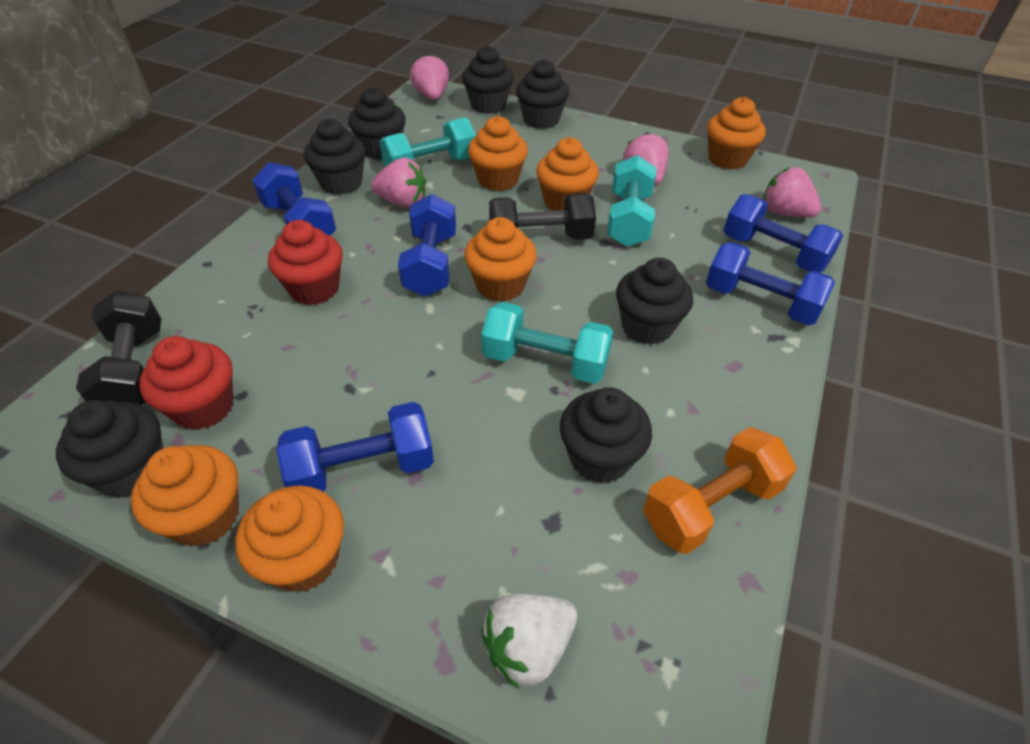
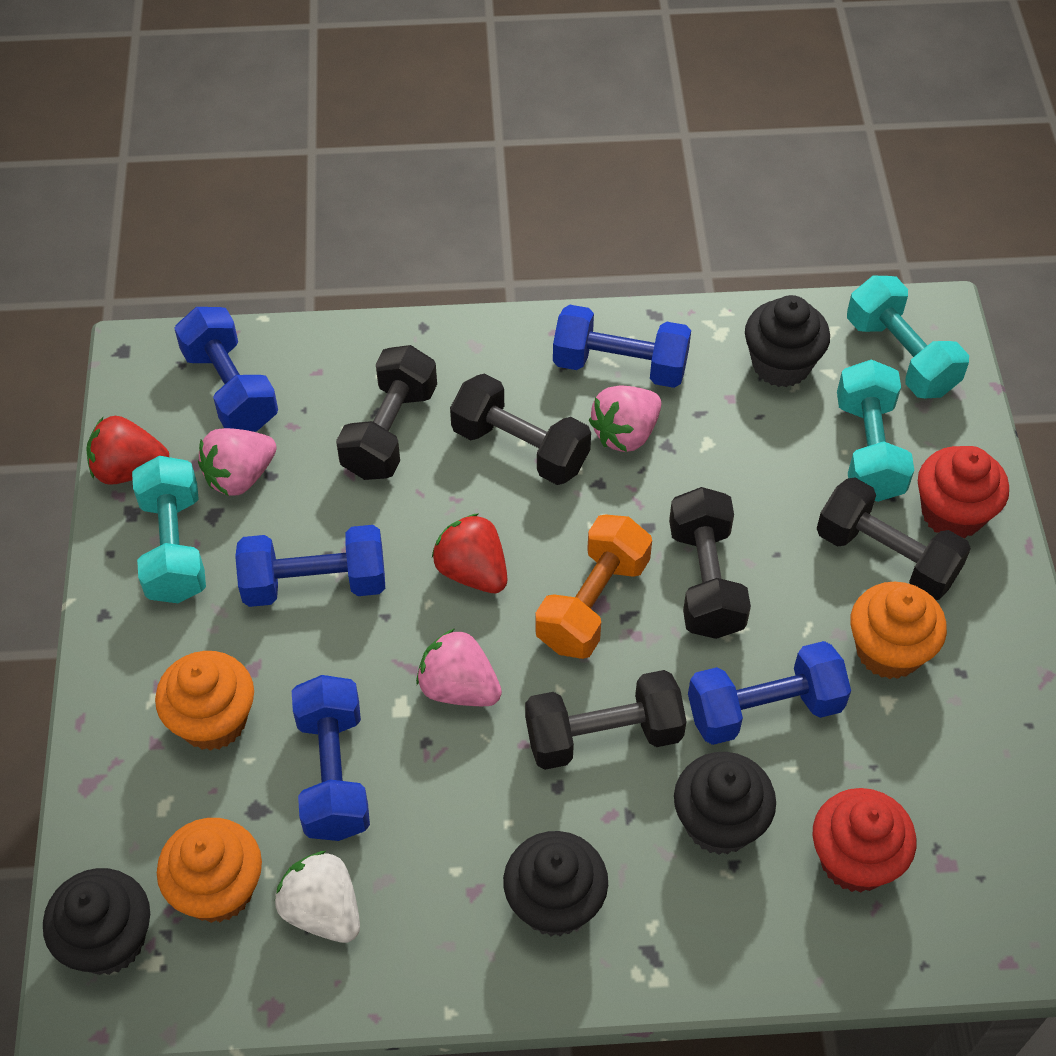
black cupcake: 7 -> 4
black dumbbell: 2 -> 5
orange cupcake: 6 -> 3
pink strawberry: 4 -> 3
red strawberry: 0 -> 2

